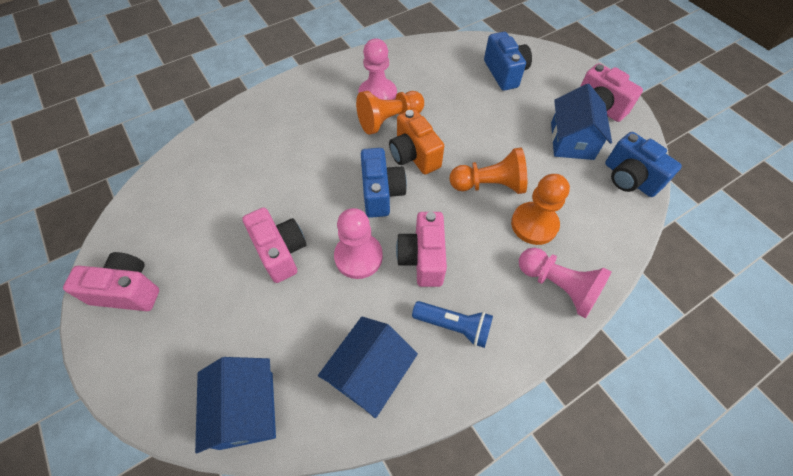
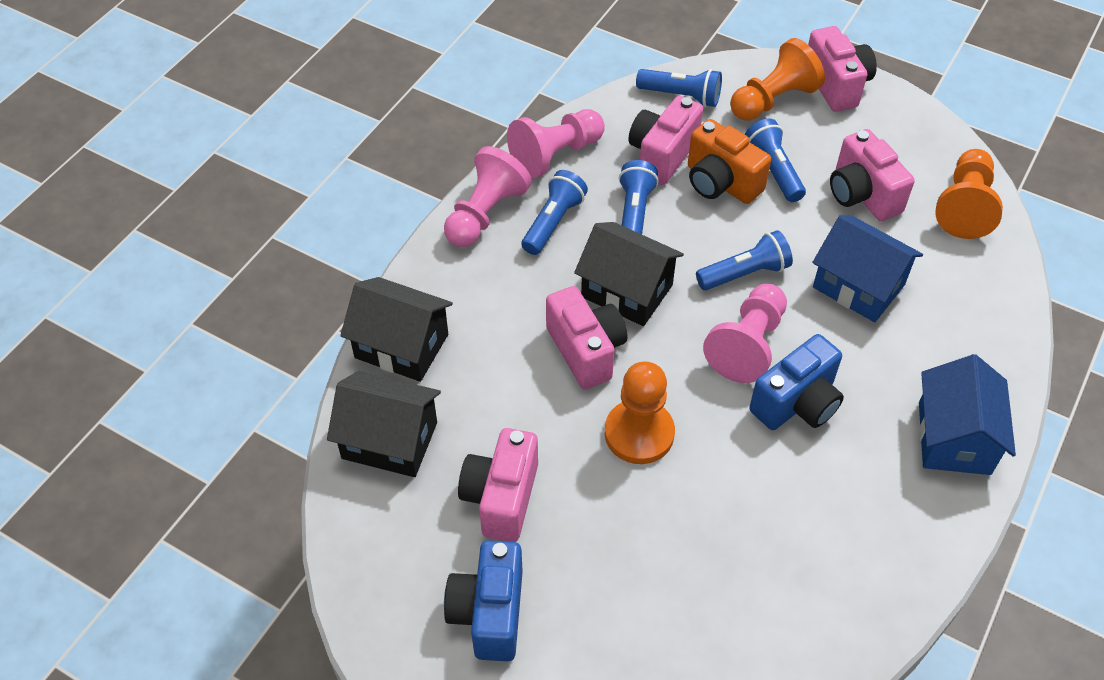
black house: 0 -> 3
blue camera: 3 -> 2
blue flashlight: 1 -> 5
blue house: 3 -> 2
pink camera: 4 -> 5

